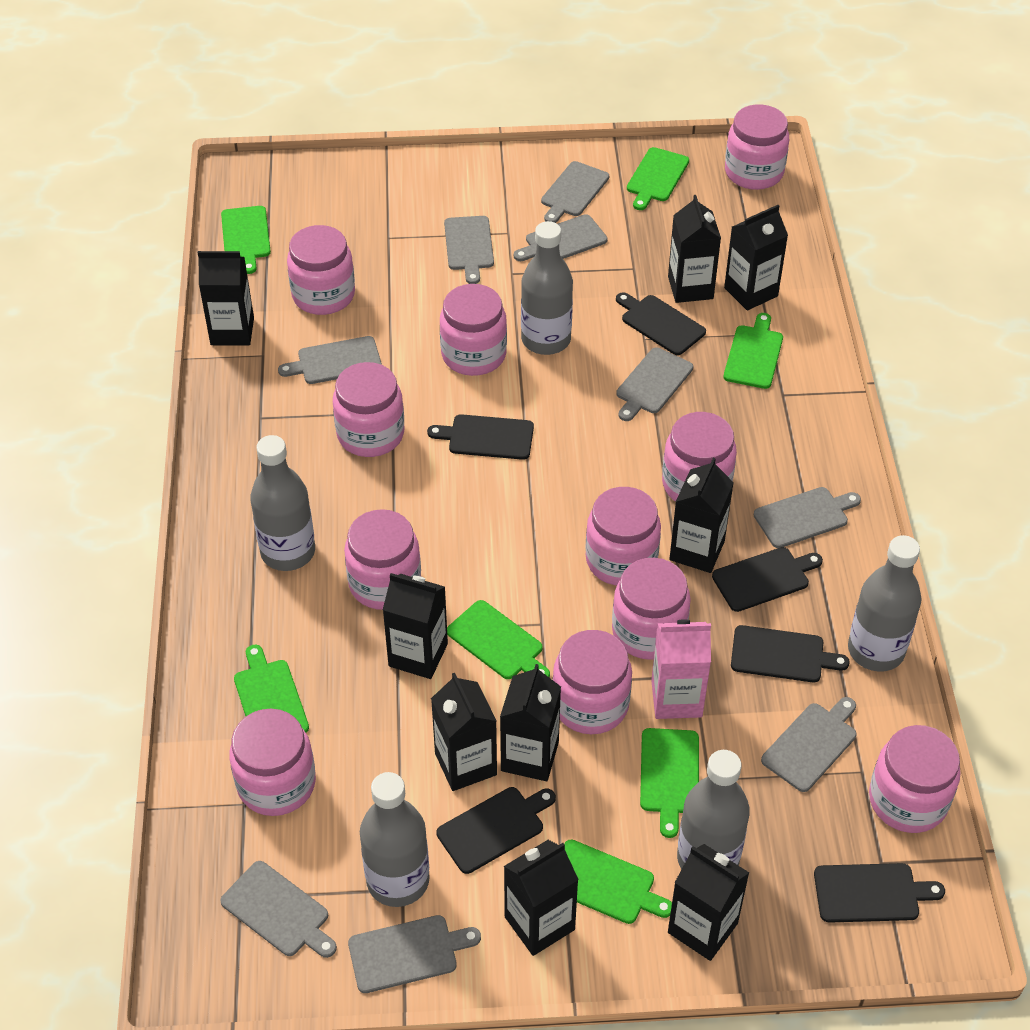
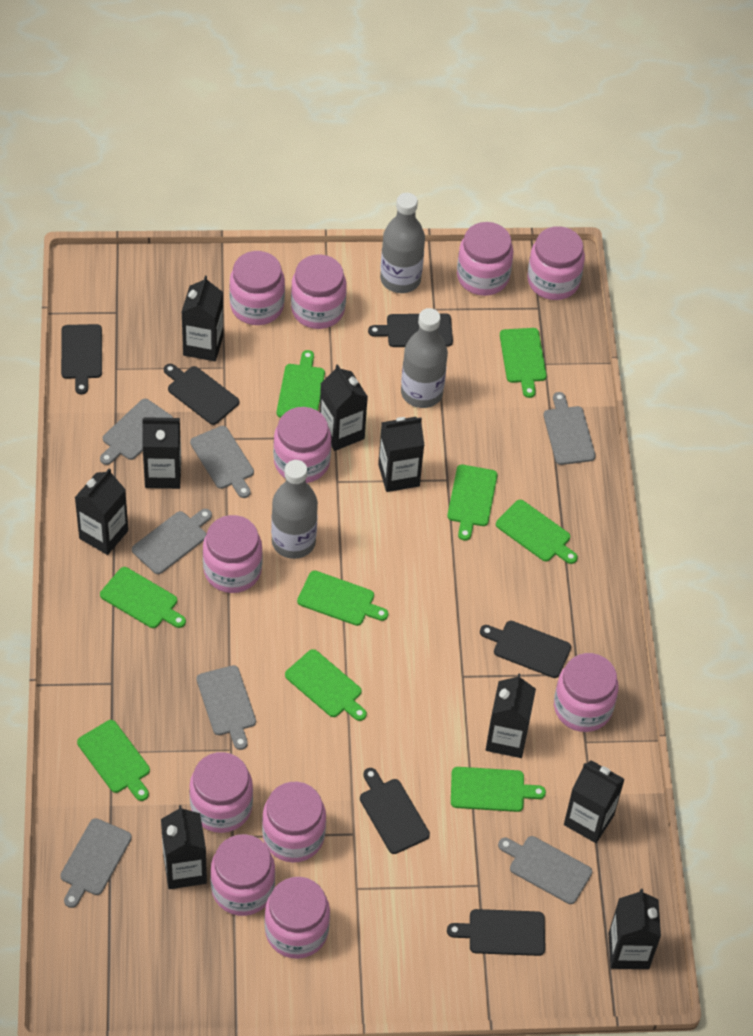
green cutting board: 7 -> 9
grey bottle: 5 -> 3
grey cutting board: 9 -> 7
pink carton: 1 -> 0

